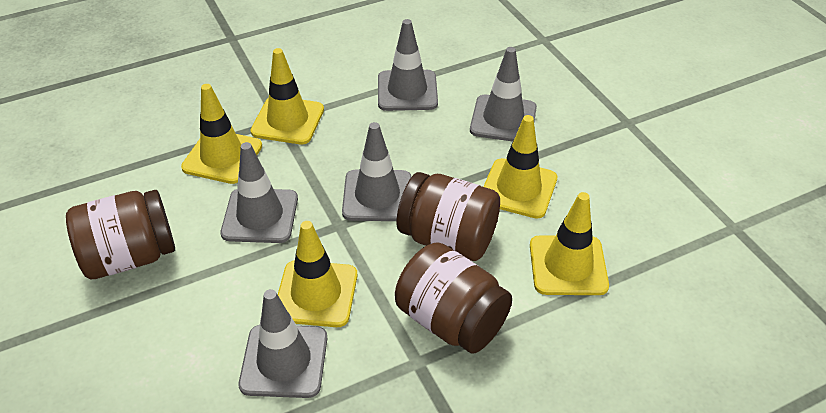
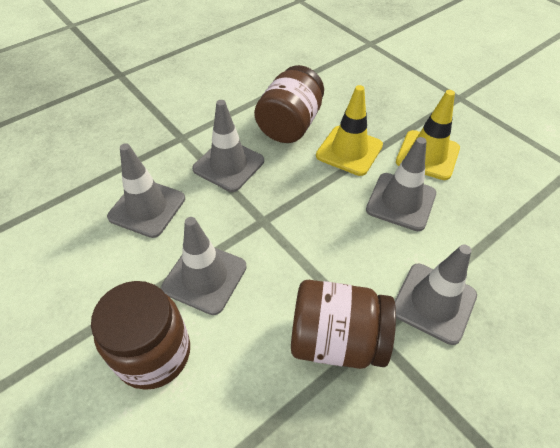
yellow traffic cone: 5 -> 2

